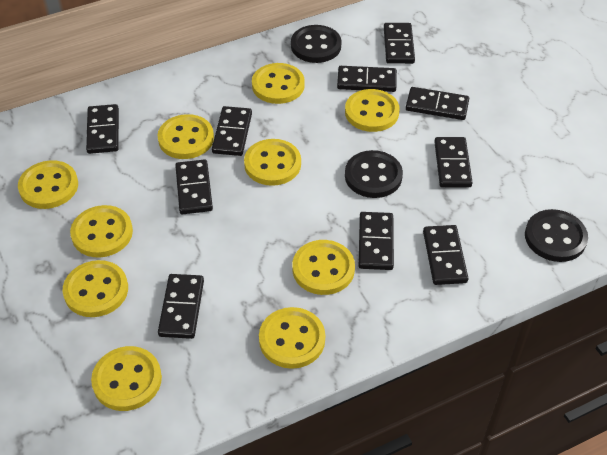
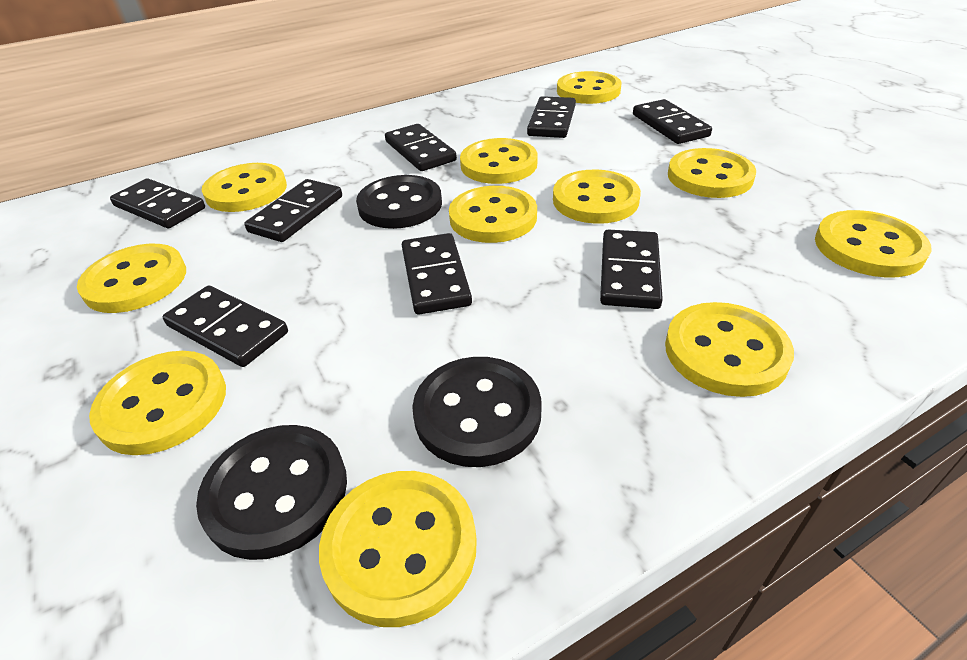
black domino: 10 -> 8
yellow button: 10 -> 11

